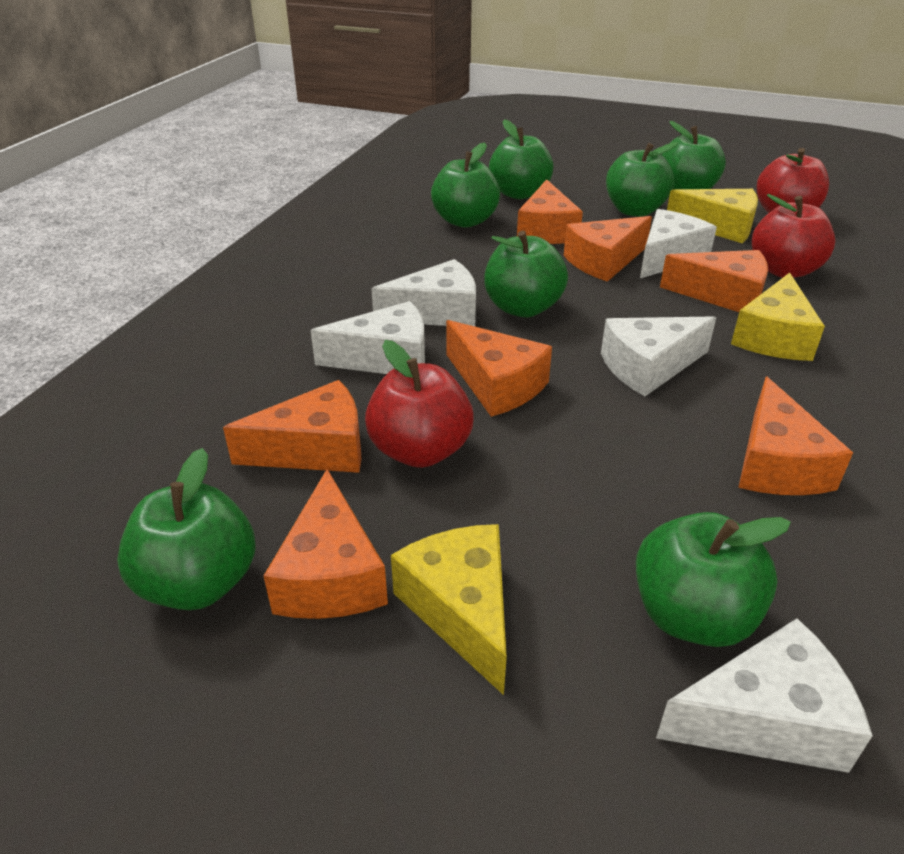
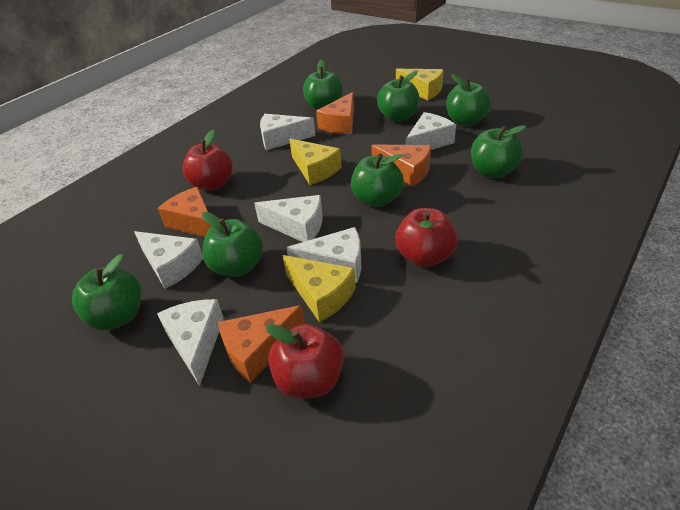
orange cheese: 7 -> 4
white cheese: 5 -> 6

